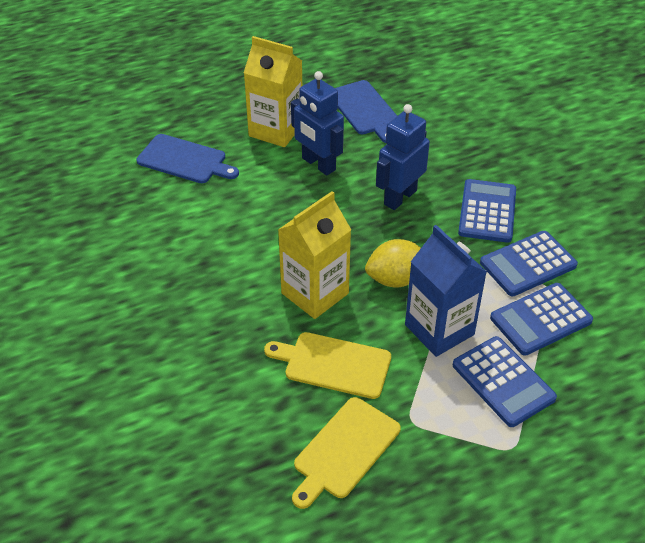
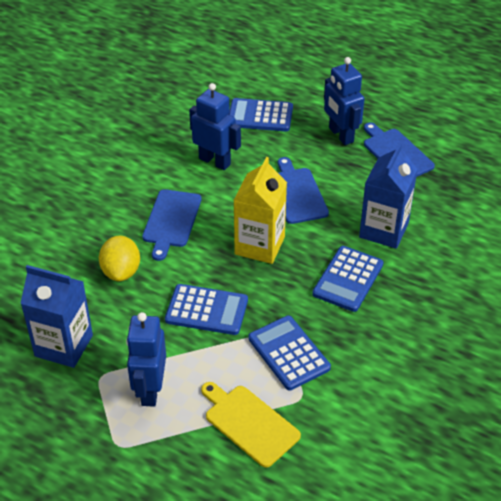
blue carton: 1 -> 2
blue cutting board: 2 -> 3
blue robot: 2 -> 3
yellow carton: 2 -> 1
yellow cutting board: 2 -> 1

